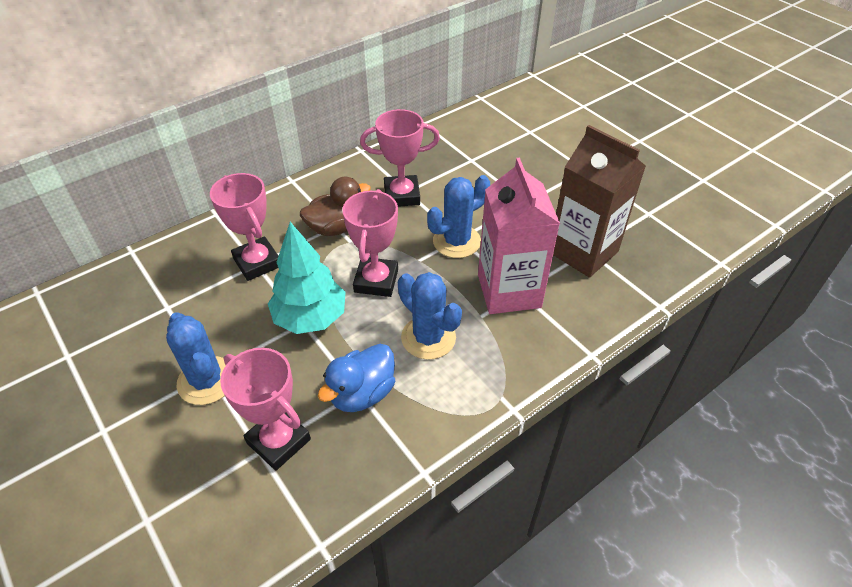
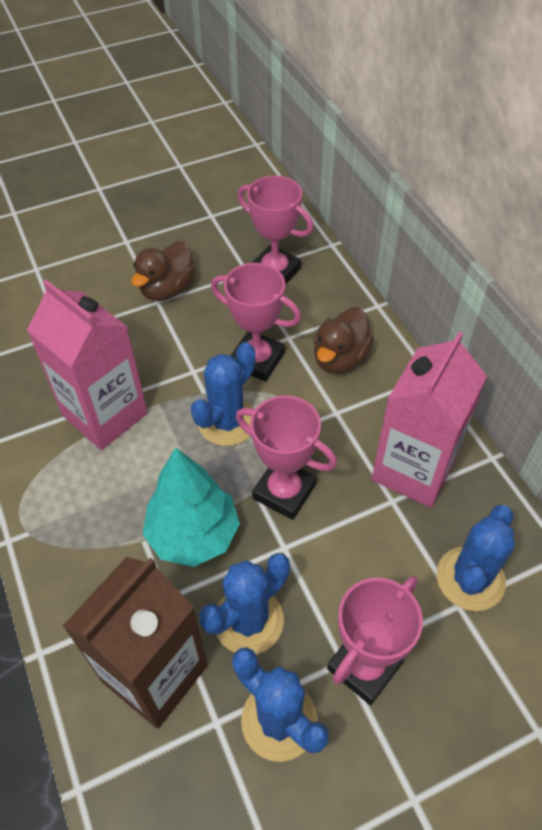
blue cactus: 3 -> 4
blue duck: 1 -> 0
brown duck: 1 -> 2
pink carton: 1 -> 2

